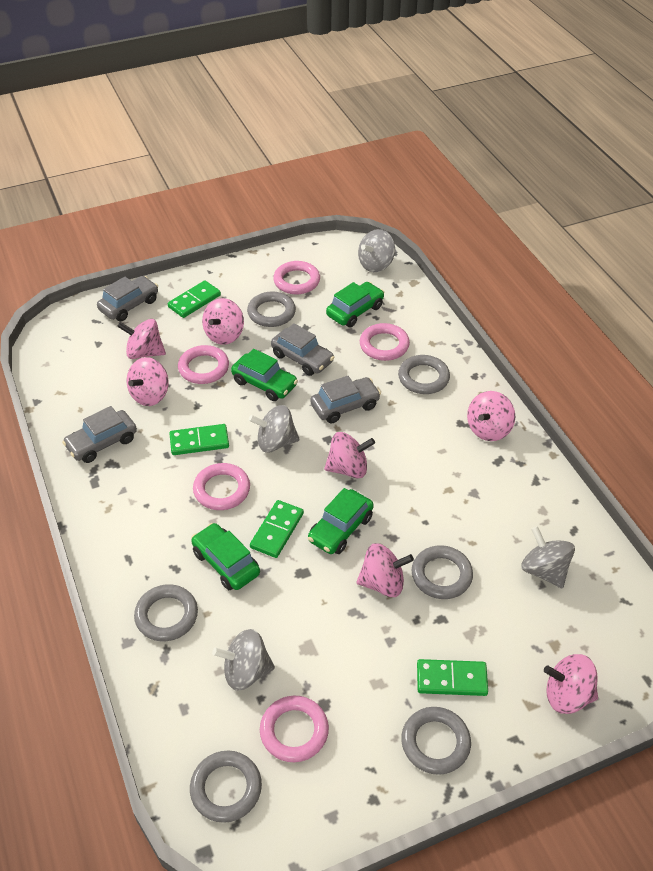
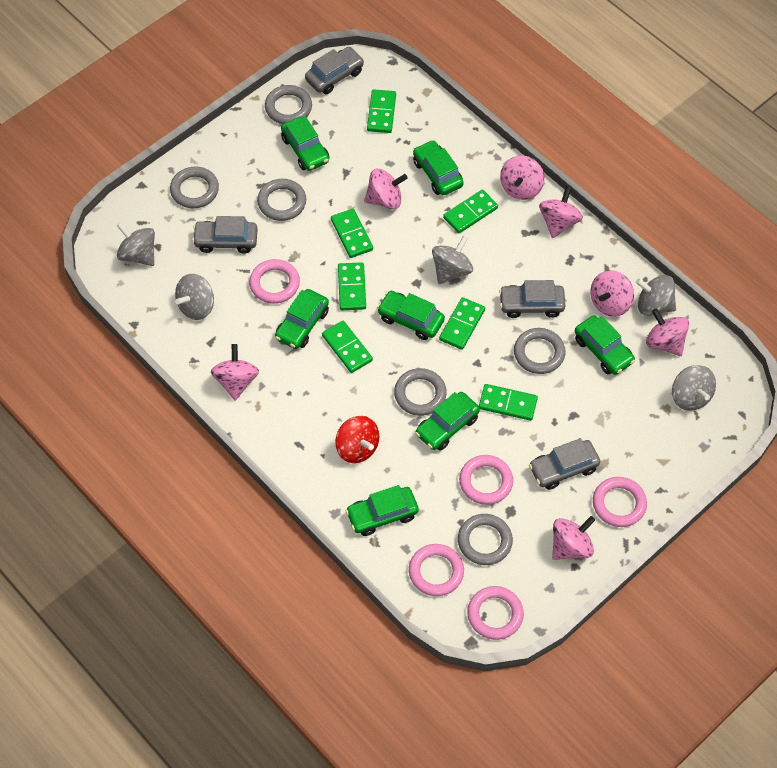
green car: 4 -> 7
green domino: 4 -> 7
grey spinning top: 4 -> 5
red spinning top: 0 -> 1

